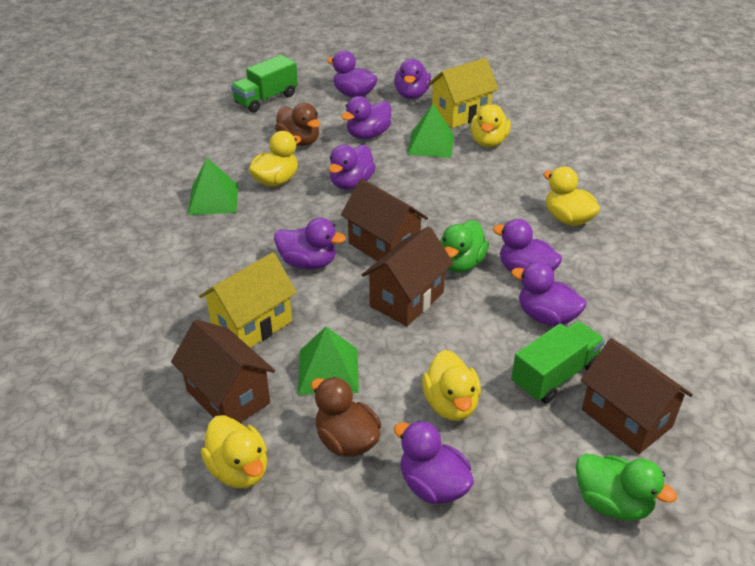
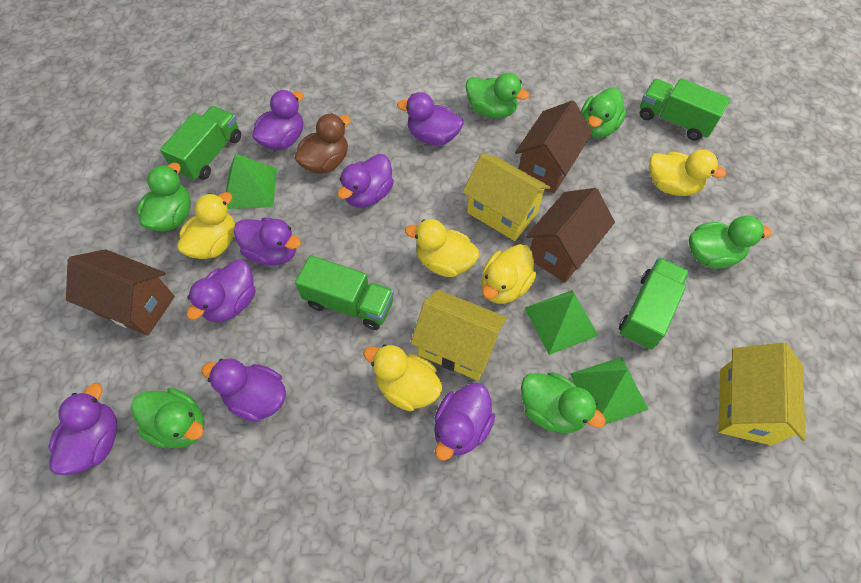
brown duck: 2 -> 1
brown house: 4 -> 3
green duck: 2 -> 6
green truck: 2 -> 4
yellow house: 2 -> 3

